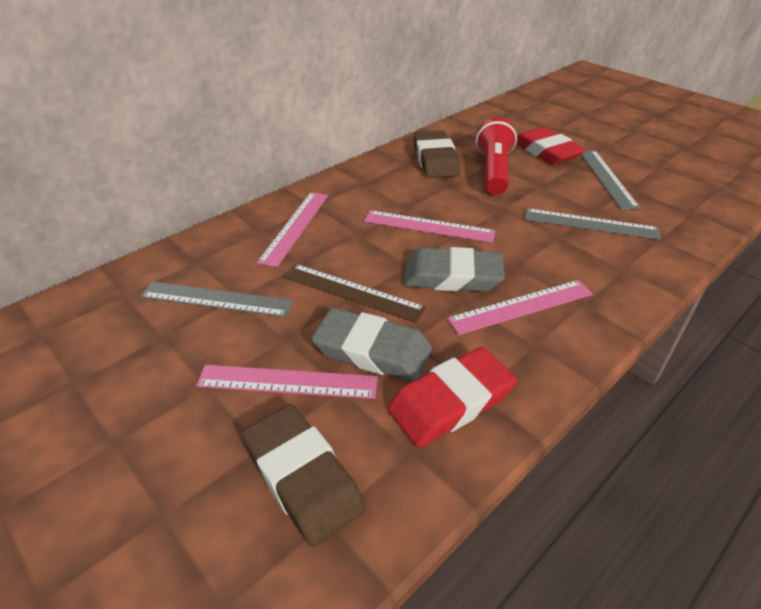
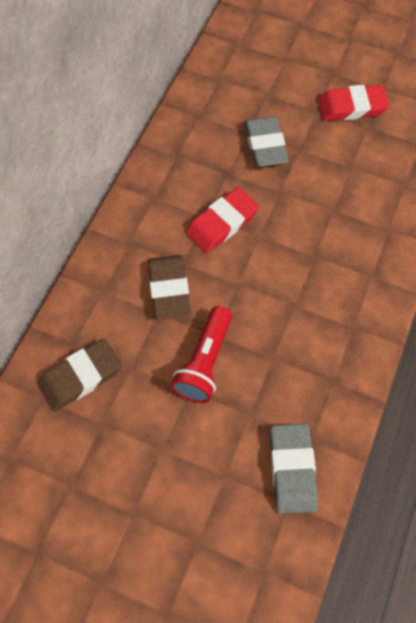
brown ruler: 1 -> 0
grey ruler: 3 -> 0
pink ruler: 4 -> 0

